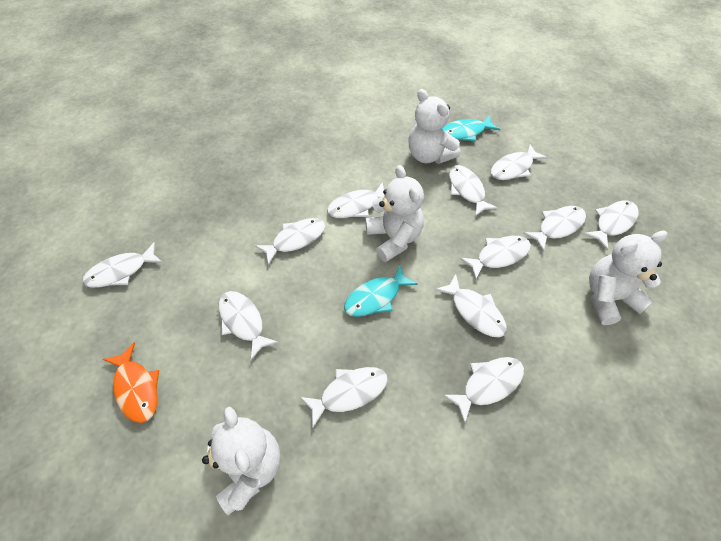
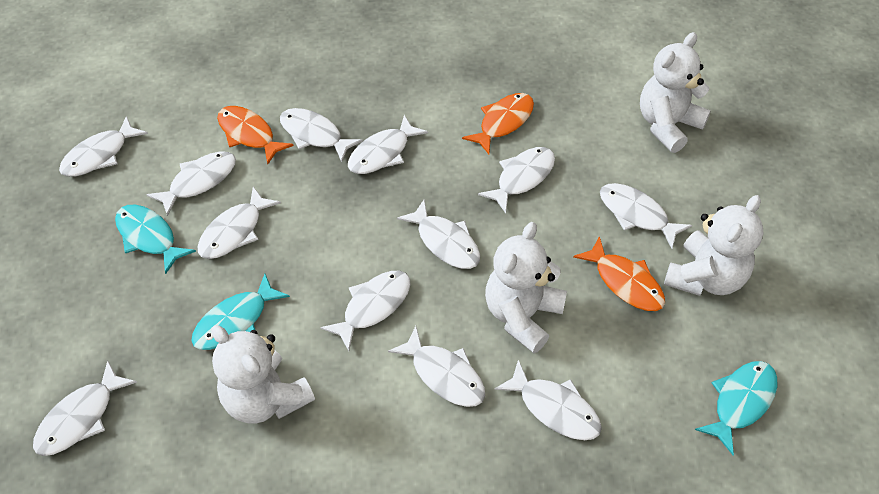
orange fish: 1 -> 3
turquoise fish: 2 -> 3

